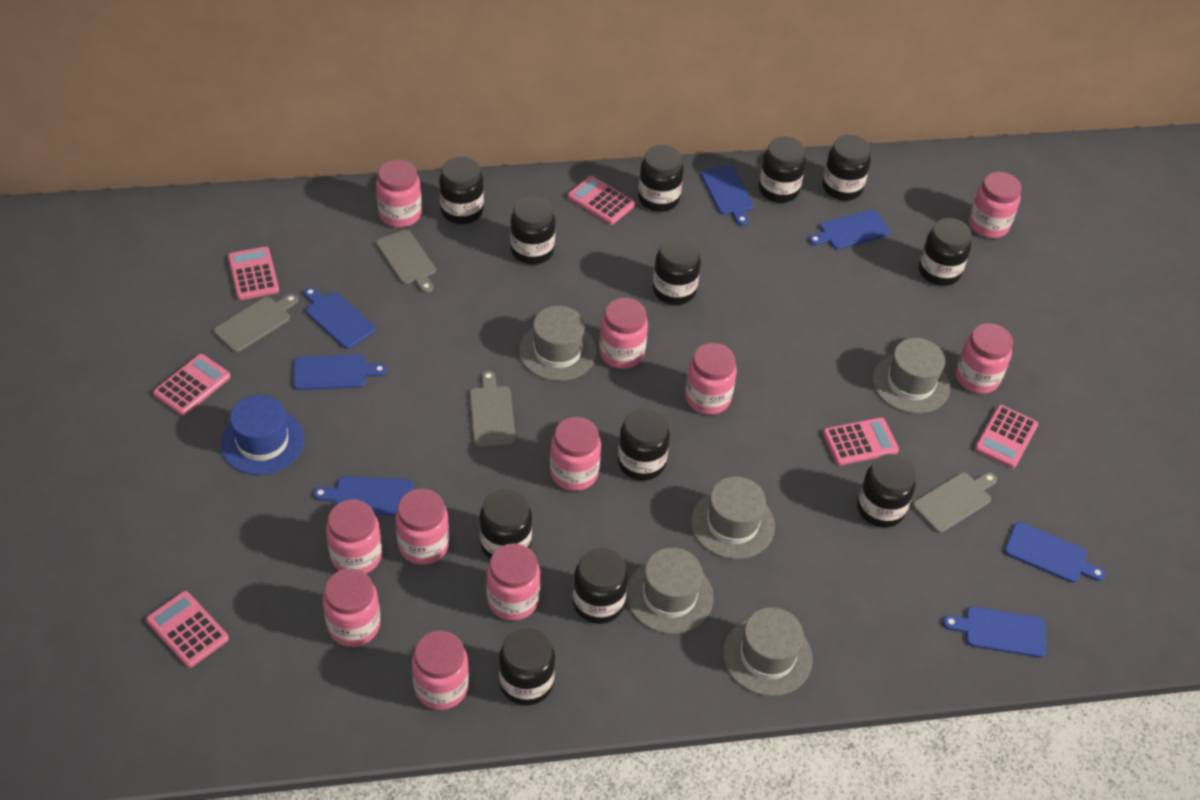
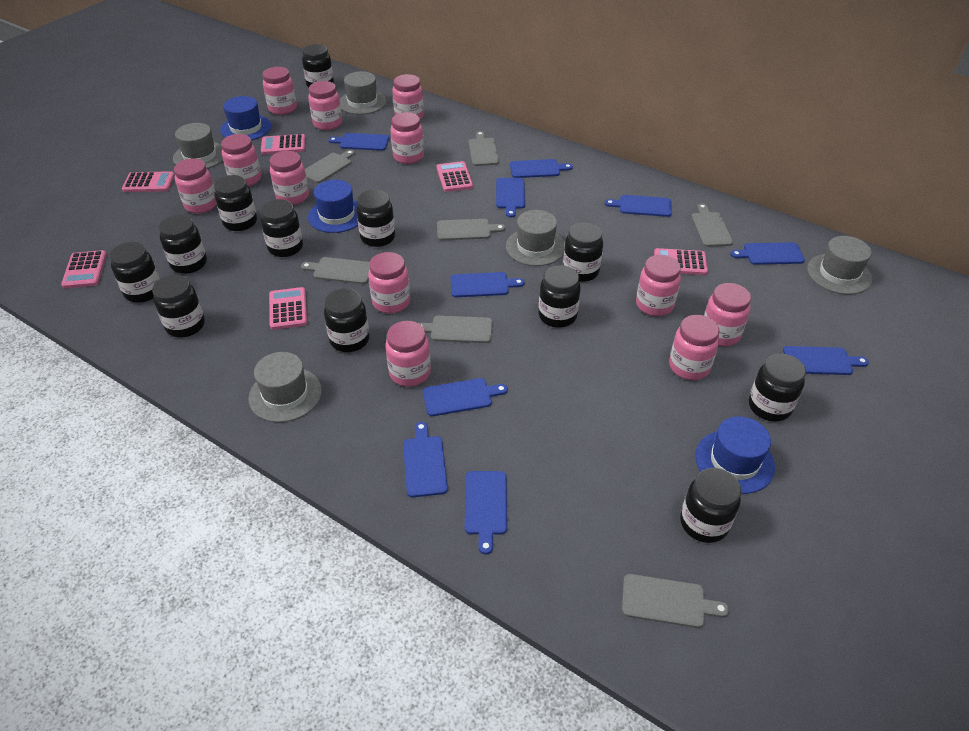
blue cutting board: 7 -> 10
blue hat: 1 -> 3
grey cutting board: 4 -> 7
pink jar: 11 -> 12

